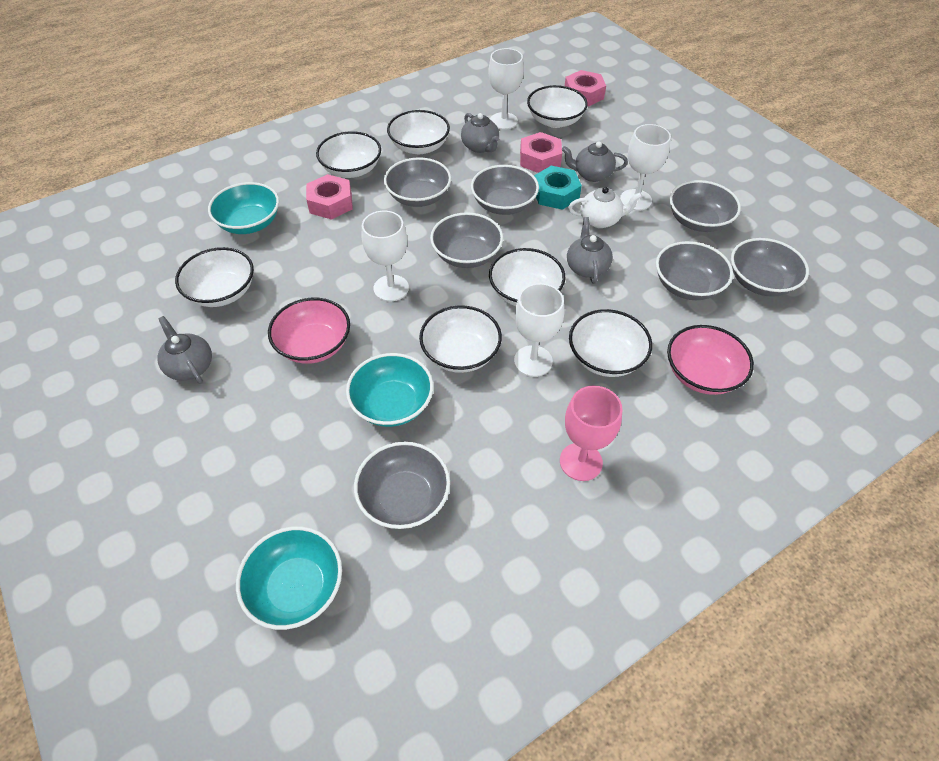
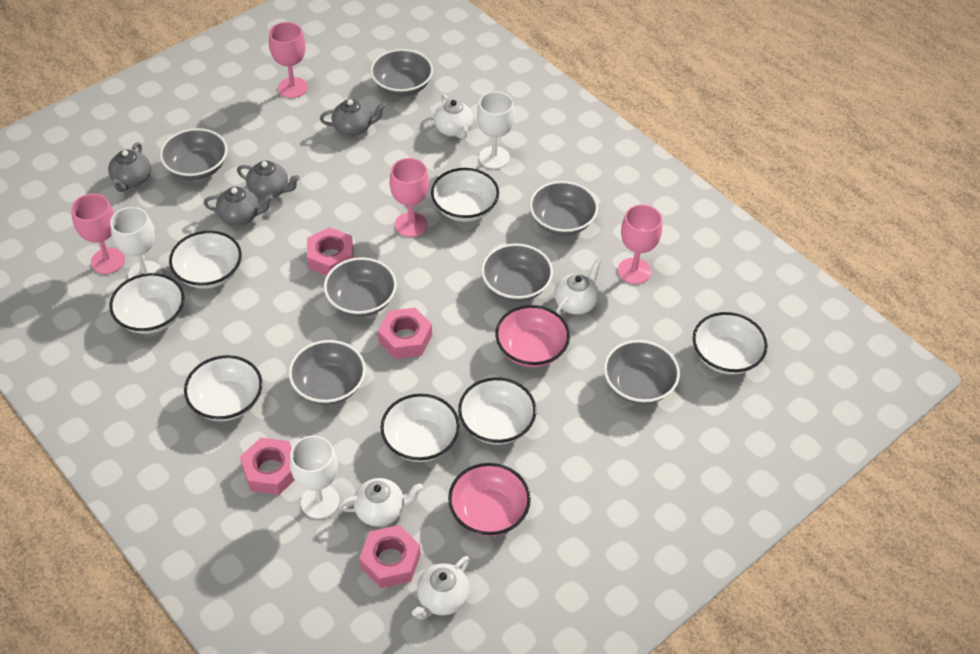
pink goblet: 1 -> 4
pink nut: 3 -> 4
turquoise bowl: 3 -> 0
turquoise nut: 1 -> 0
white goblet: 4 -> 3
white teapot: 1 -> 4

